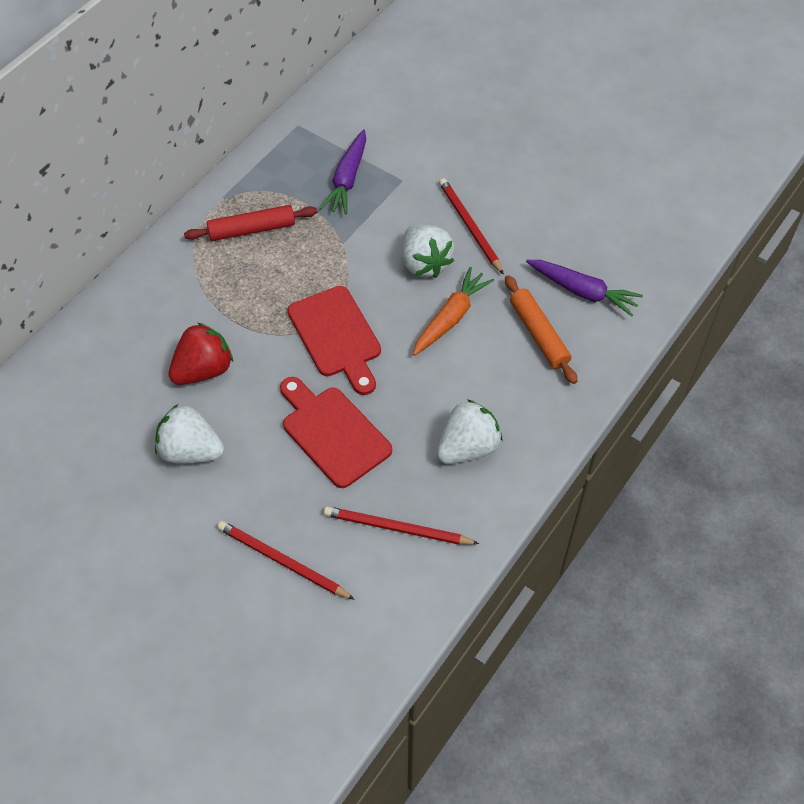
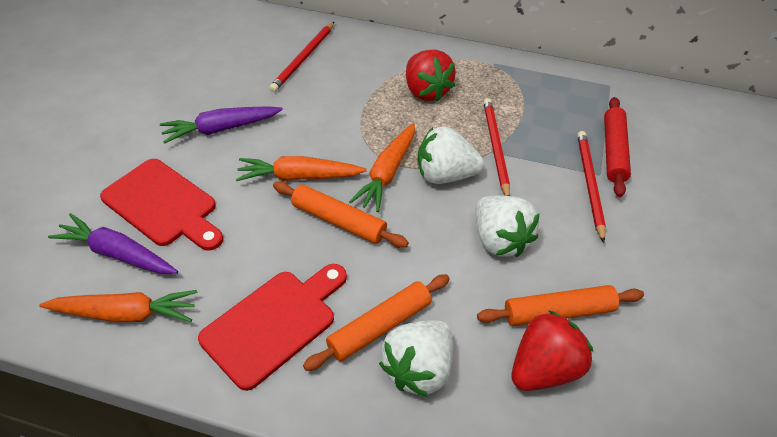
orange carrot: 1 -> 3
orange rolling pin: 1 -> 3
red strawberry: 1 -> 2

